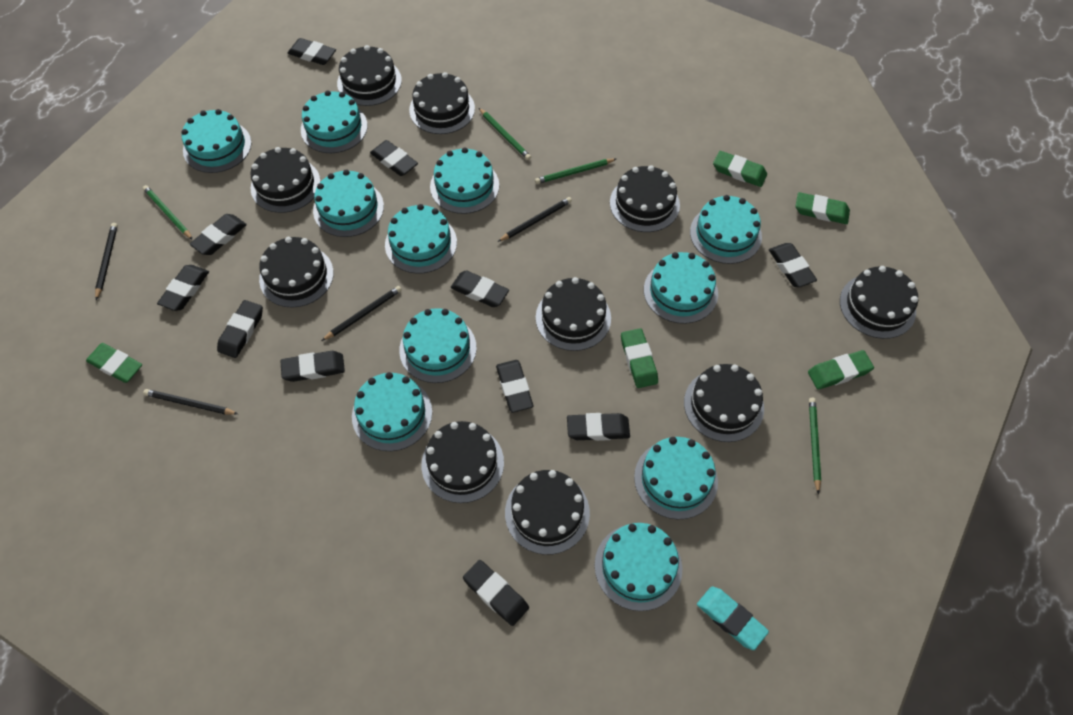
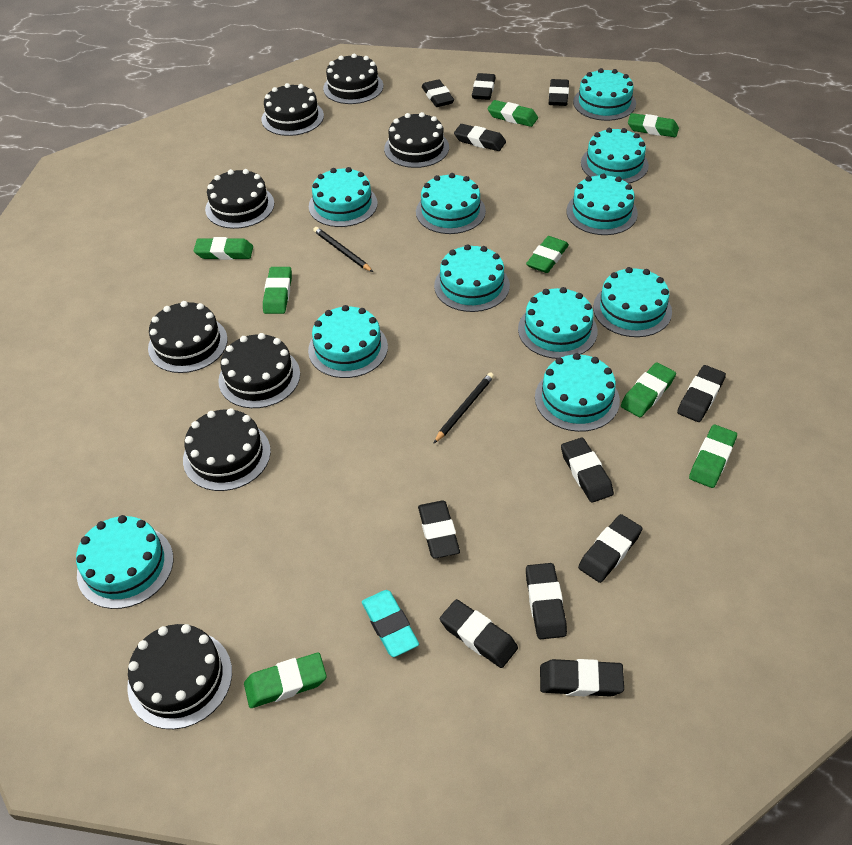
black cake: 10 -> 8
black pencil: 4 -> 2
green eraser: 5 -> 8
green pencil: 4 -> 0

